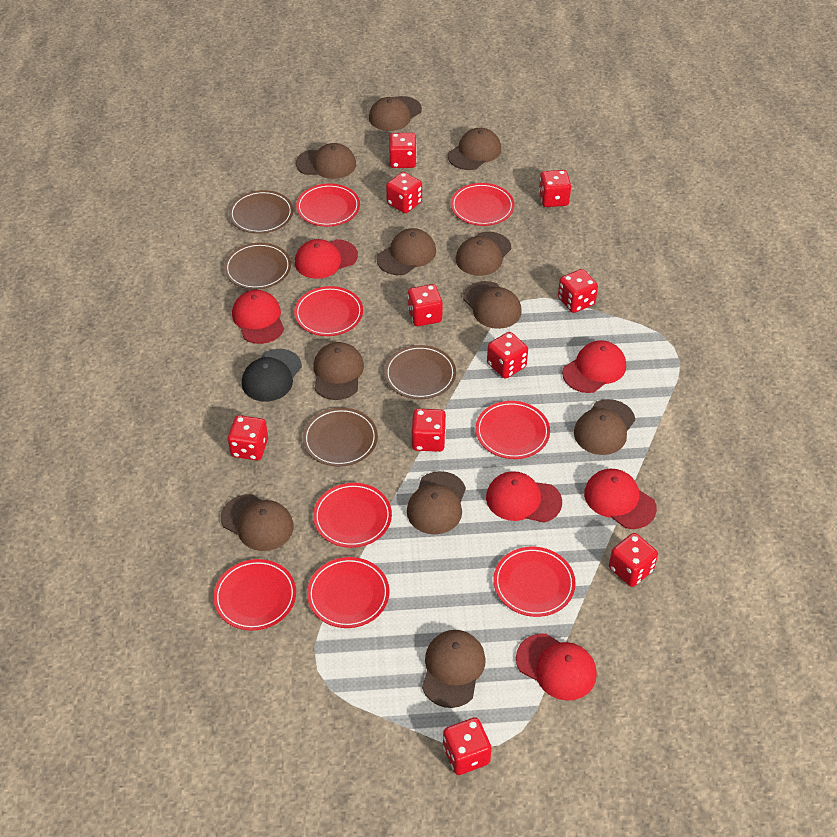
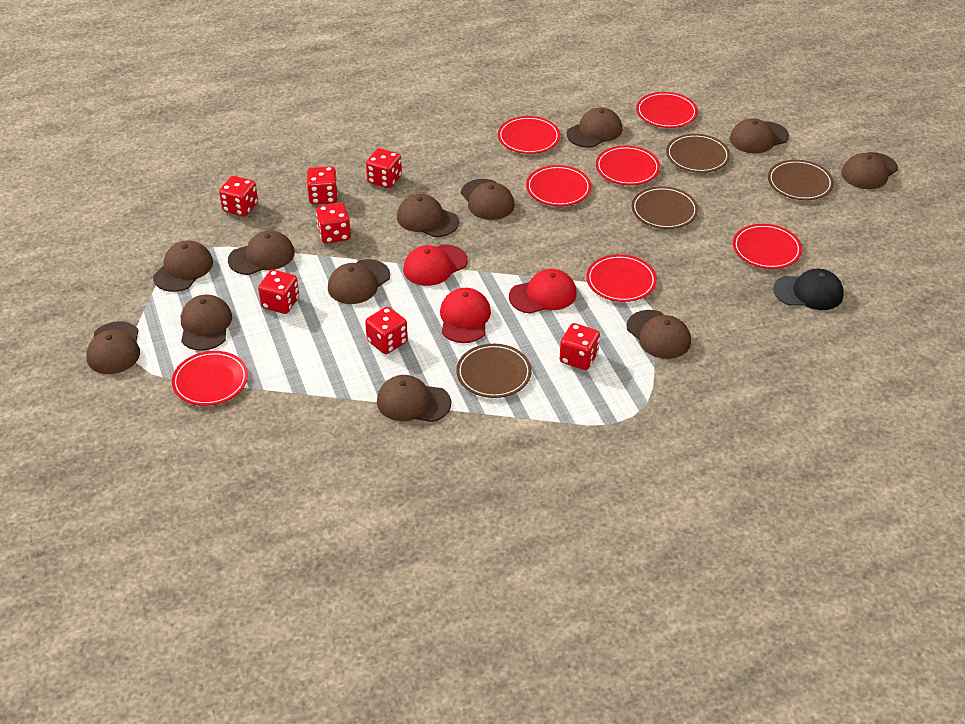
brown cap: 11 -> 12
red cap: 6 -> 3
red dice: 10 -> 7
red plate: 8 -> 7

